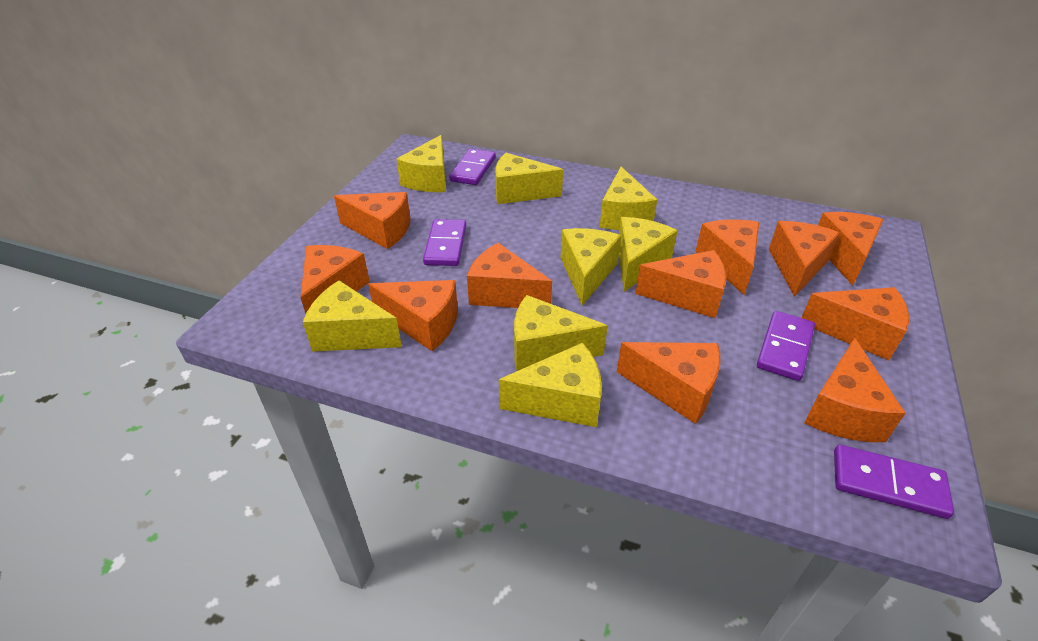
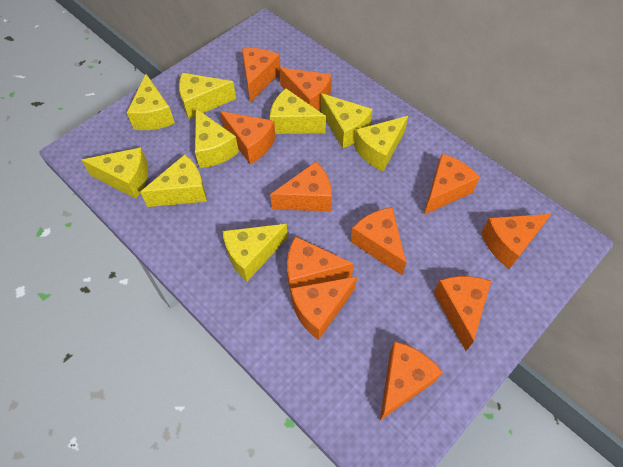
purple domino: 4 -> 0
yellow cheese: 8 -> 9

